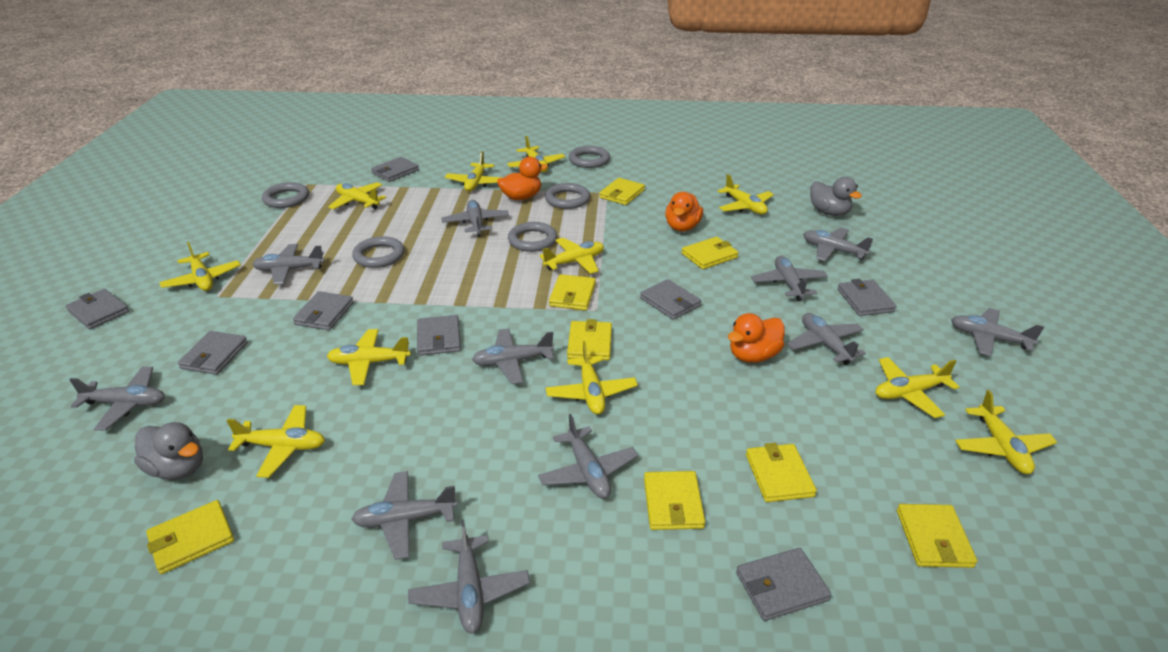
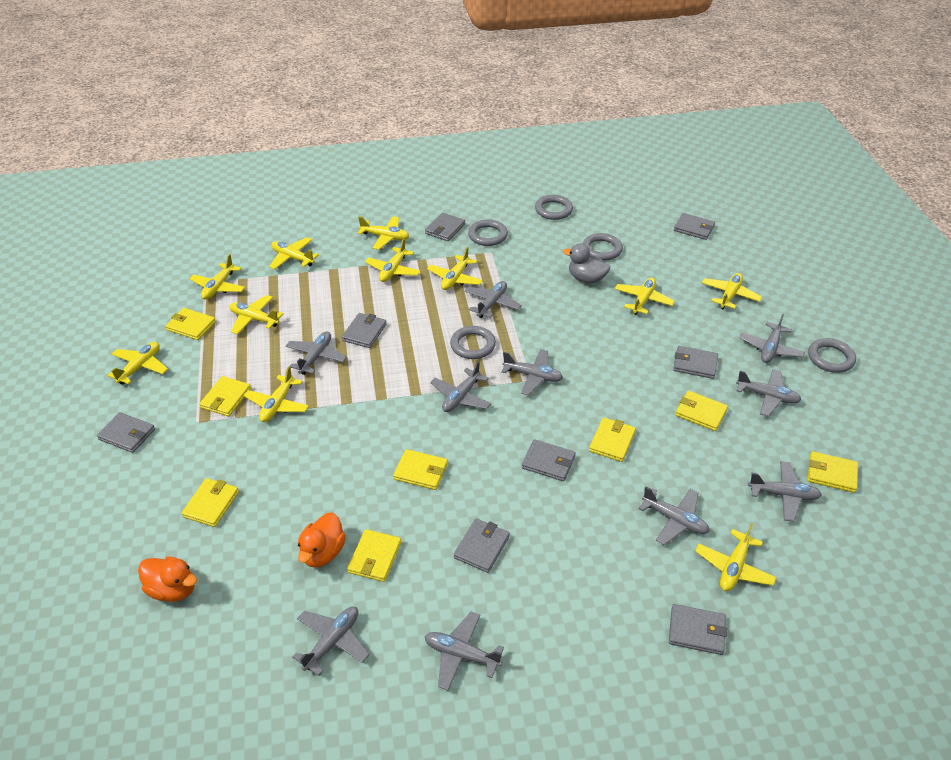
grey duck: 2 -> 1
grey plane: 11 -> 10
orange duck: 3 -> 2

